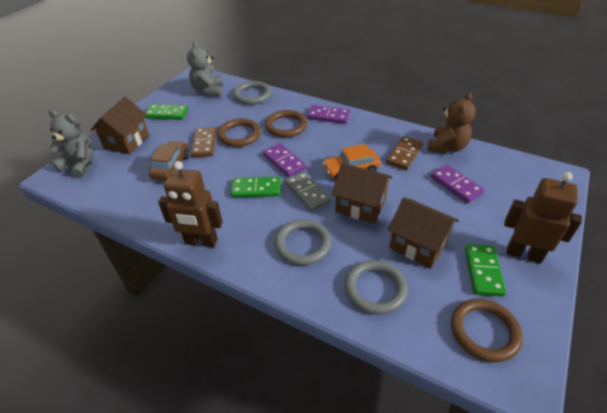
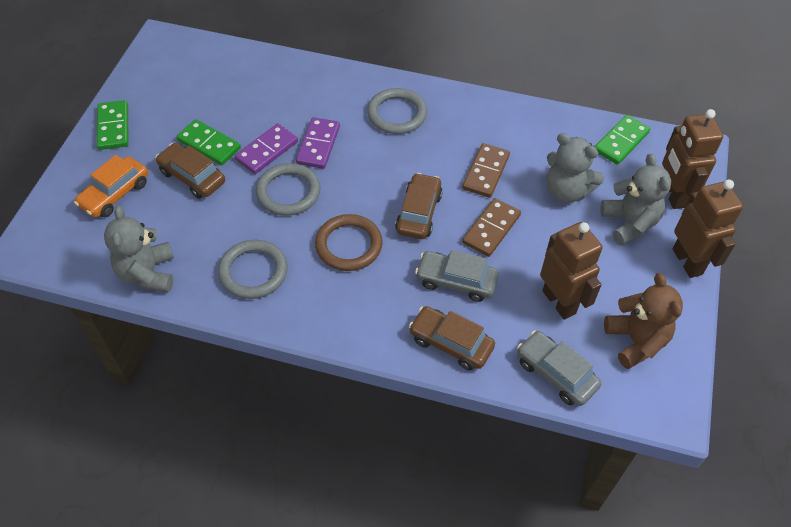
brown car: 1 -> 3
brown house: 3 -> 0
brown ring: 3 -> 1
brown robot: 2 -> 3
grey car: 0 -> 2
grey domino: 1 -> 0
grey teddy bear: 2 -> 3
purple domino: 3 -> 2

